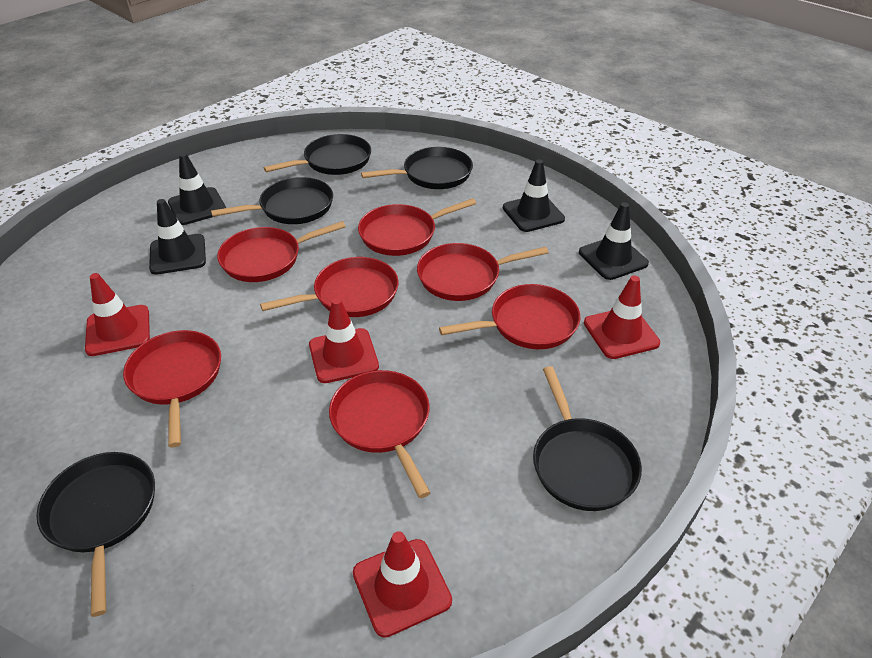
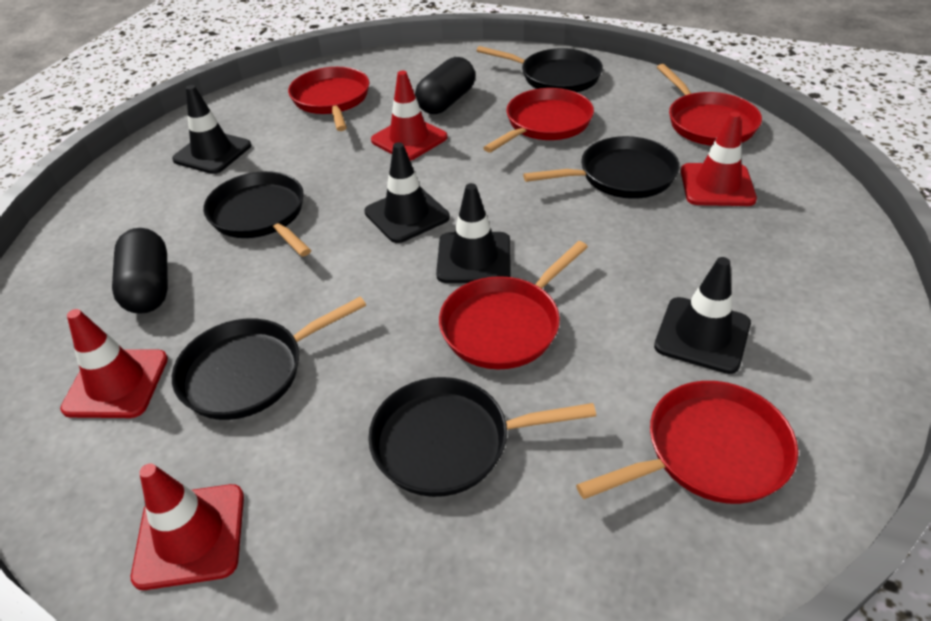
black capsule: 0 -> 2
red pan: 7 -> 5

